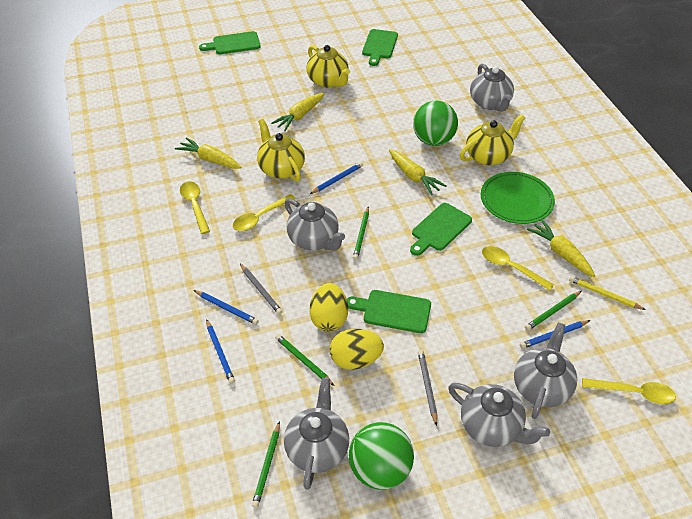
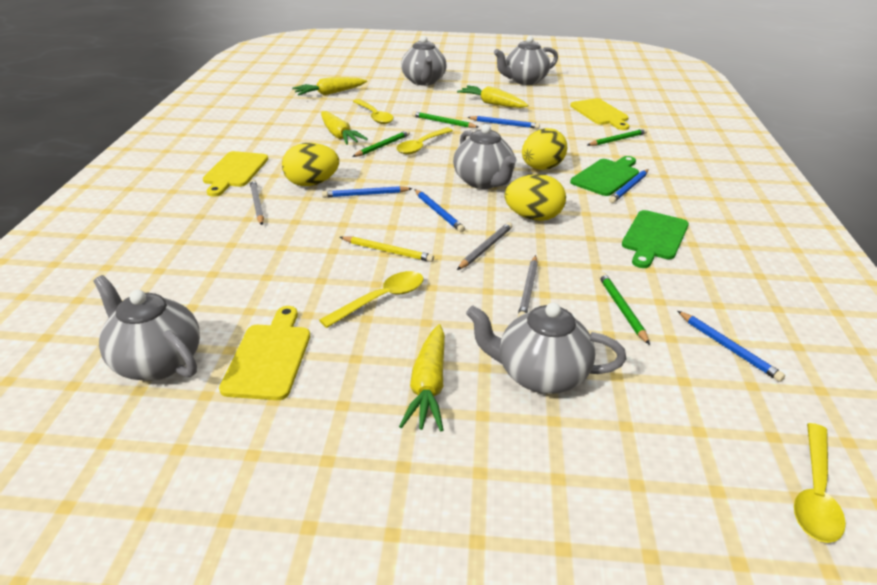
blue pencil: 4 -> 5
green ball: 2 -> 0
green cutting board: 4 -> 2
green plate: 1 -> 0
grey pencil: 2 -> 3
yellow cutting board: 0 -> 3
yellow egg: 2 -> 3
yellow teapot: 3 -> 0

